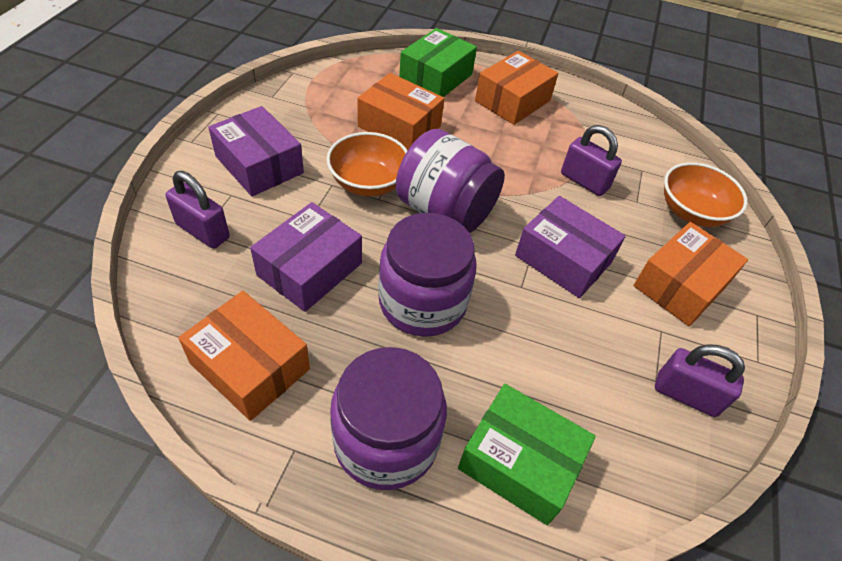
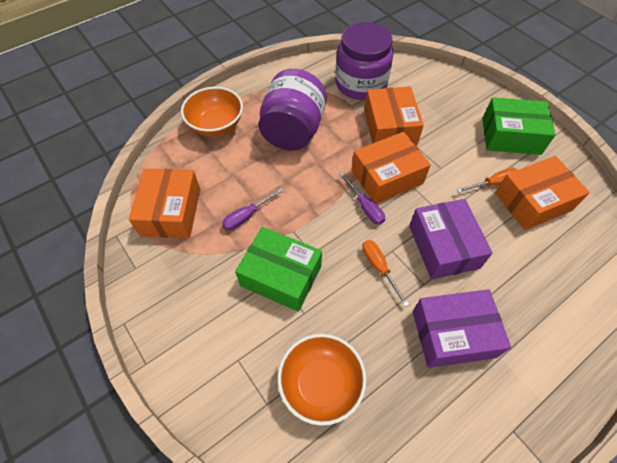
orange screwdriver: 0 -> 2
purple box: 3 -> 2
purple jar: 3 -> 2
purple padlock: 3 -> 0
purple screwdriver: 0 -> 2

